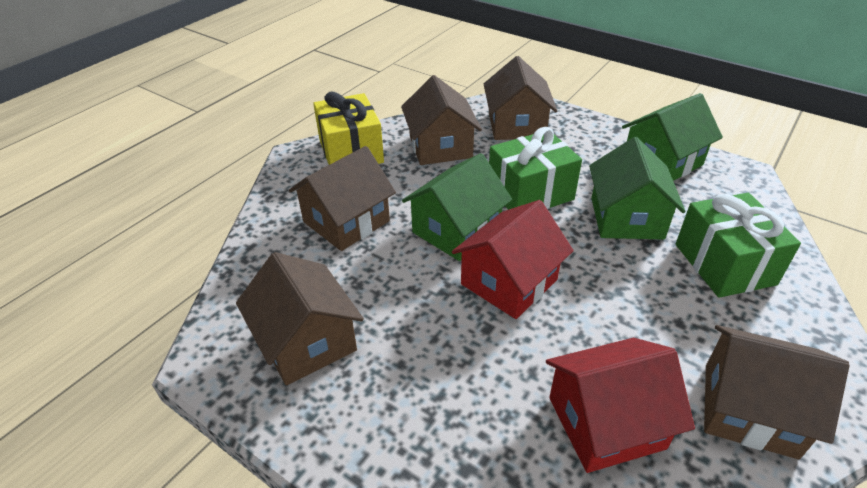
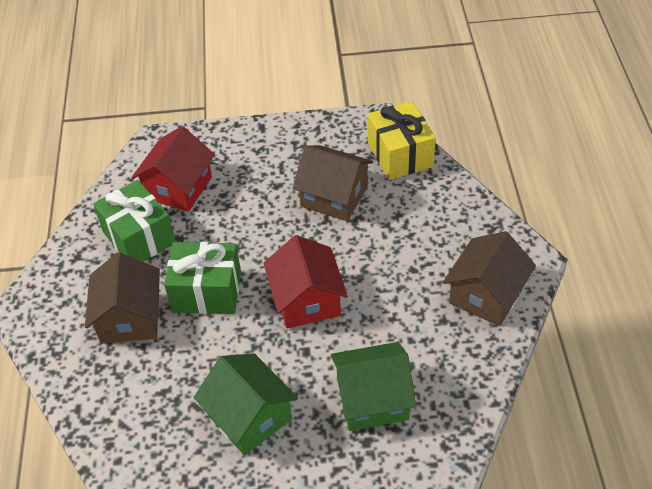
brown house: 5 -> 3
green house: 3 -> 2

